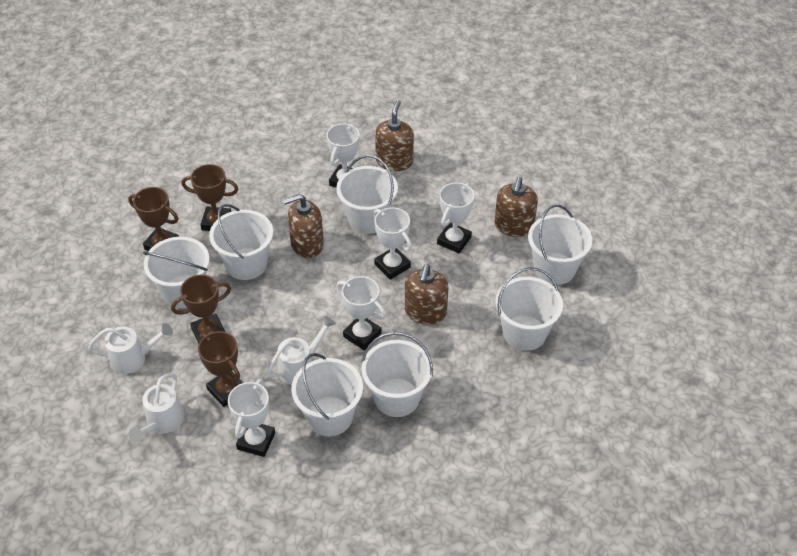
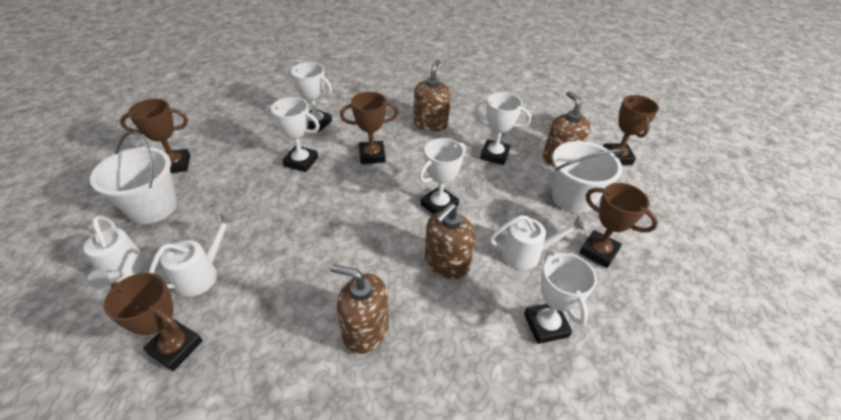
brown trophy: 4 -> 5
white bucket: 7 -> 2

